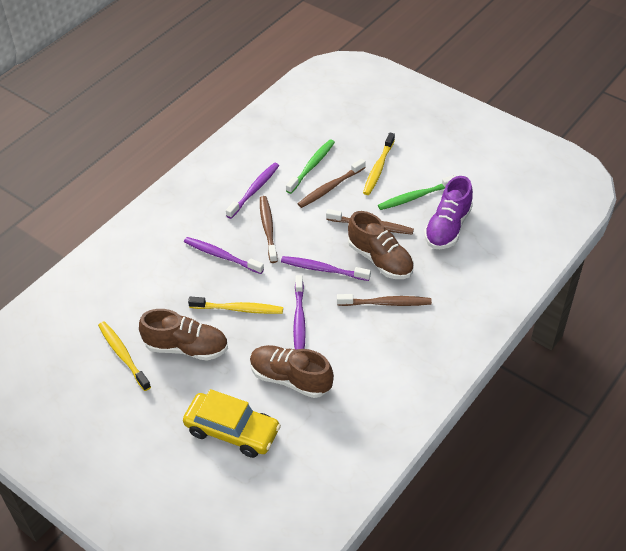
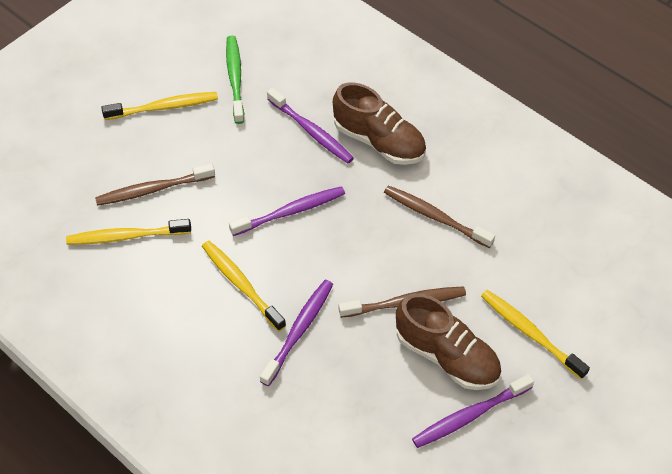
brown shoe: 3 -> 2
brown toothbrush: 4 -> 3
green toothbrush: 2 -> 1
purple shoe: 1 -> 0
yellow car: 1 -> 0
yellow toothbrush: 3 -> 4

